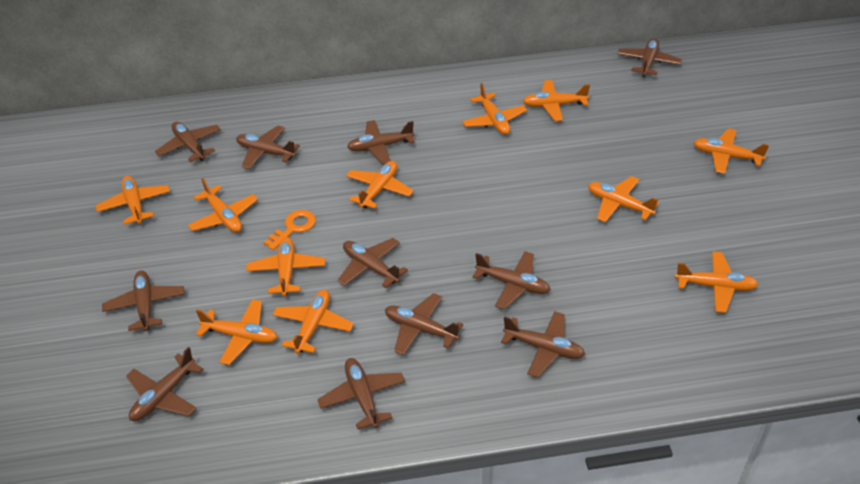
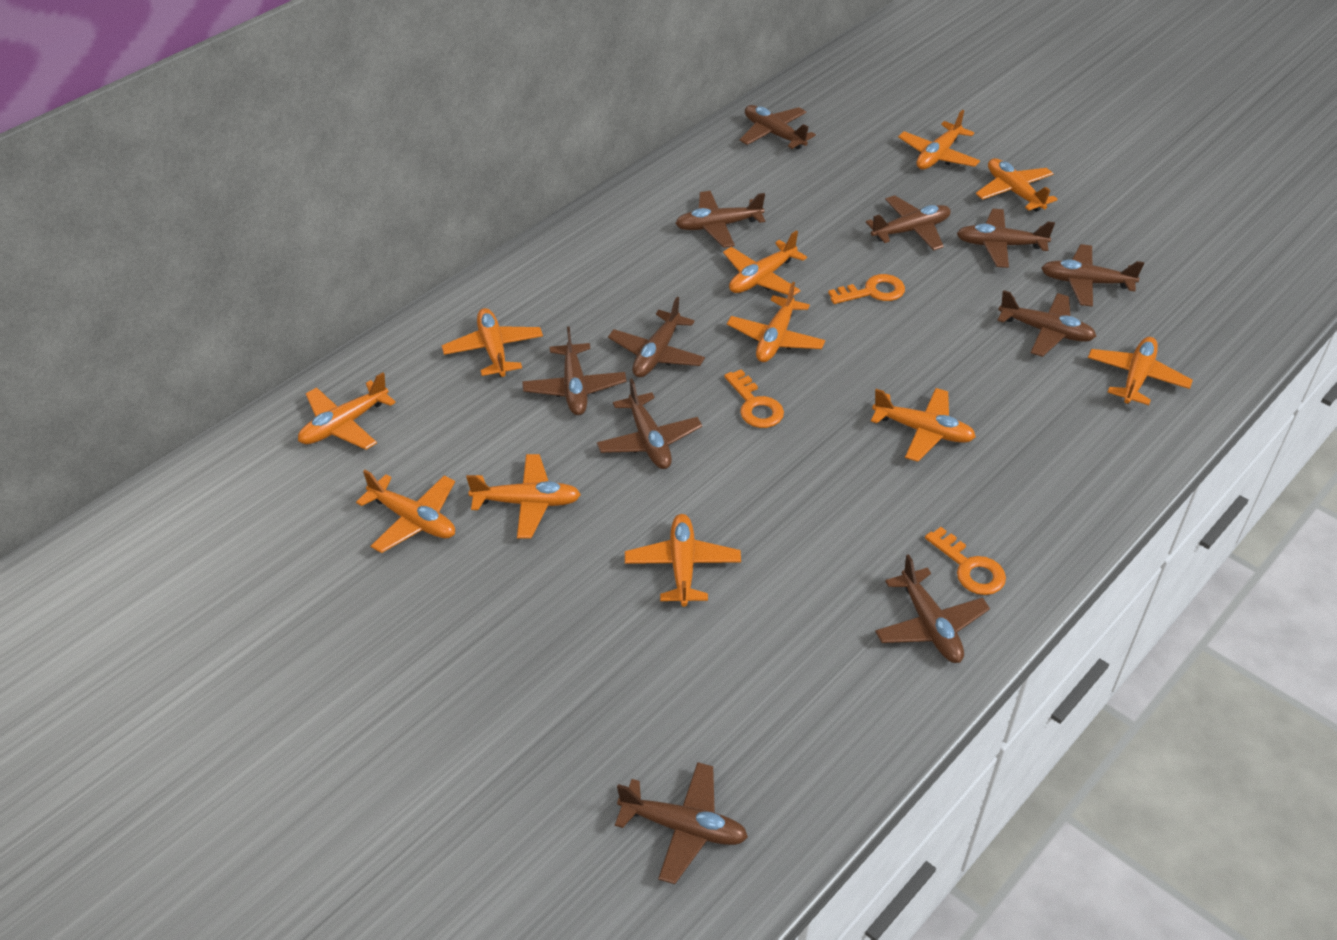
orange key: 1 -> 3

